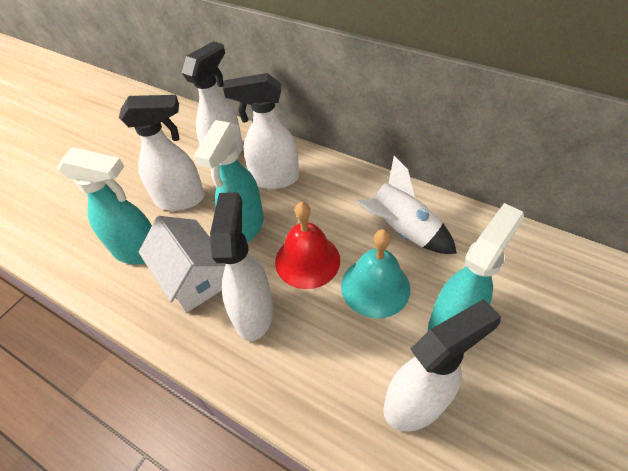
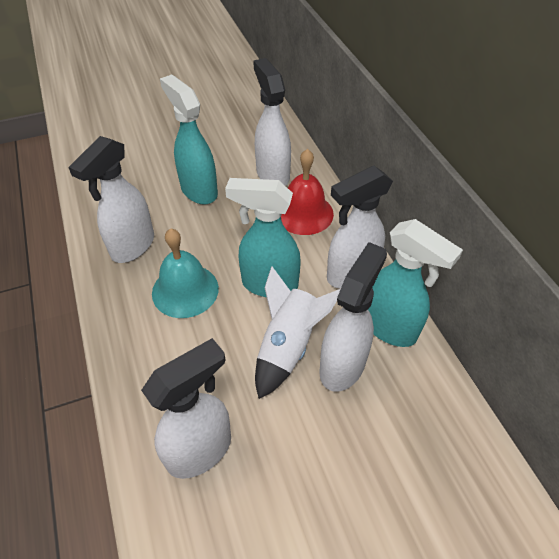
white house: 1 -> 0

